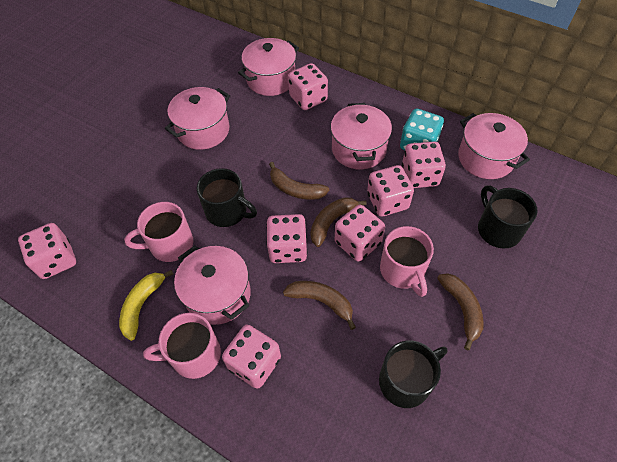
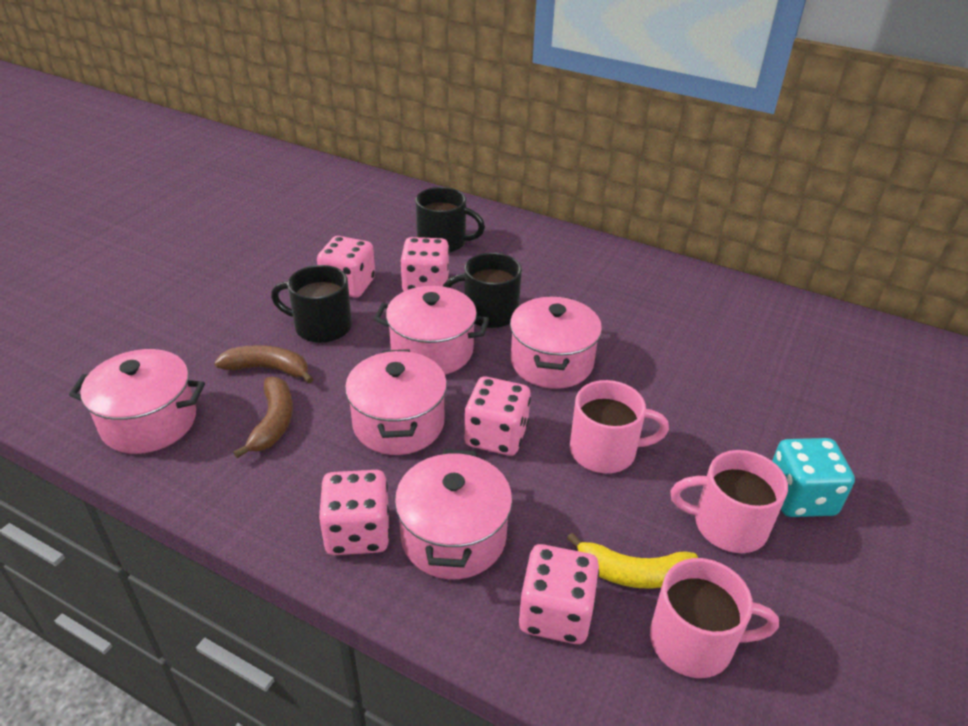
brown banana: 4 -> 2
pink dice: 7 -> 5

